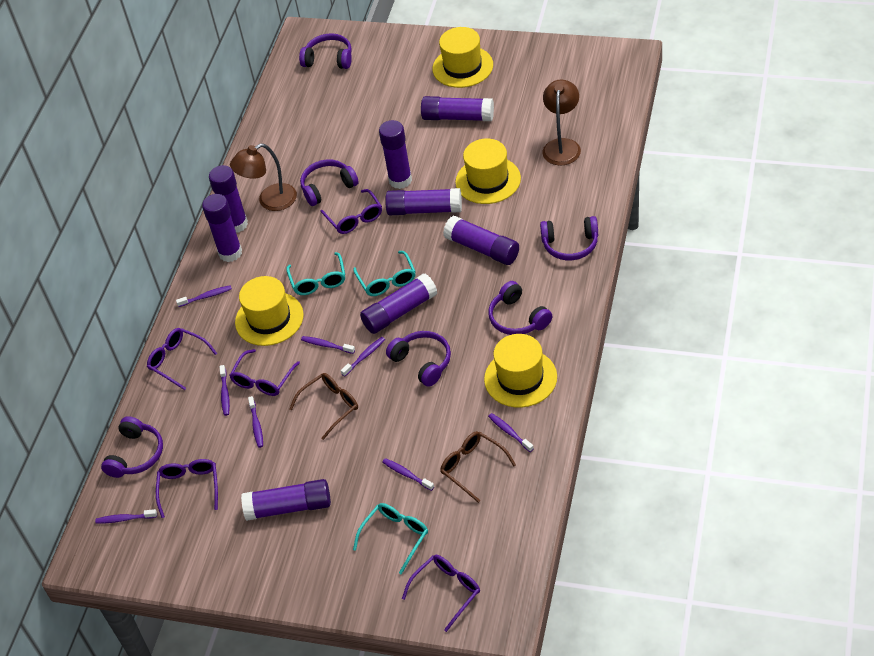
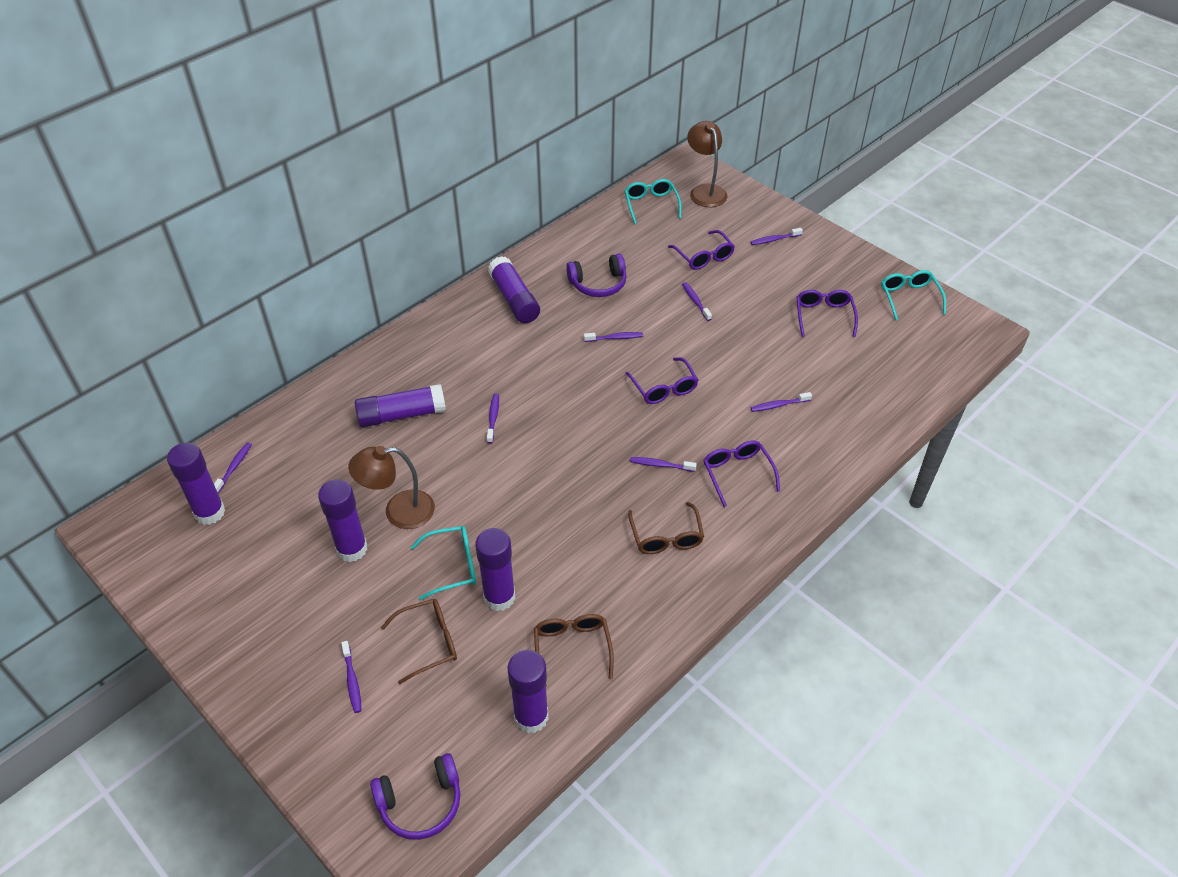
brown glasses: 2 -> 3
purple glasses: 5 -> 4
purple glue stick: 8 -> 6
purple headphones: 6 -> 2
yellow hat: 4 -> 0

